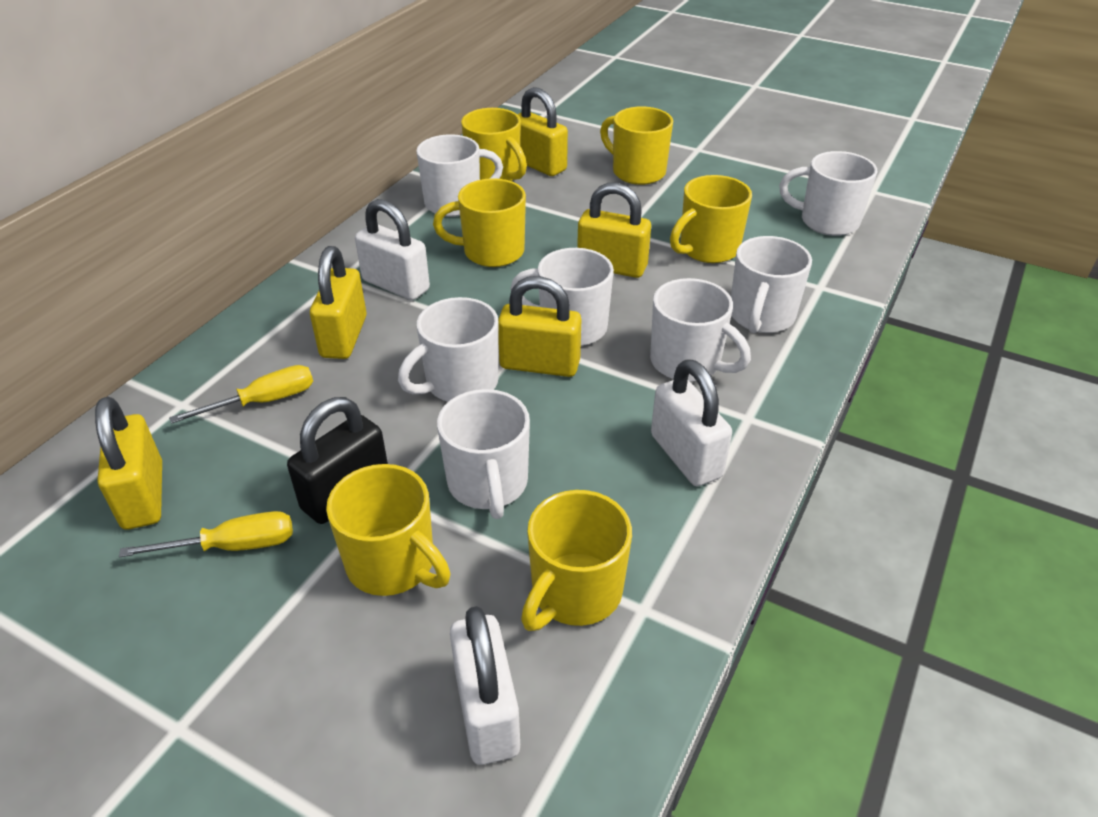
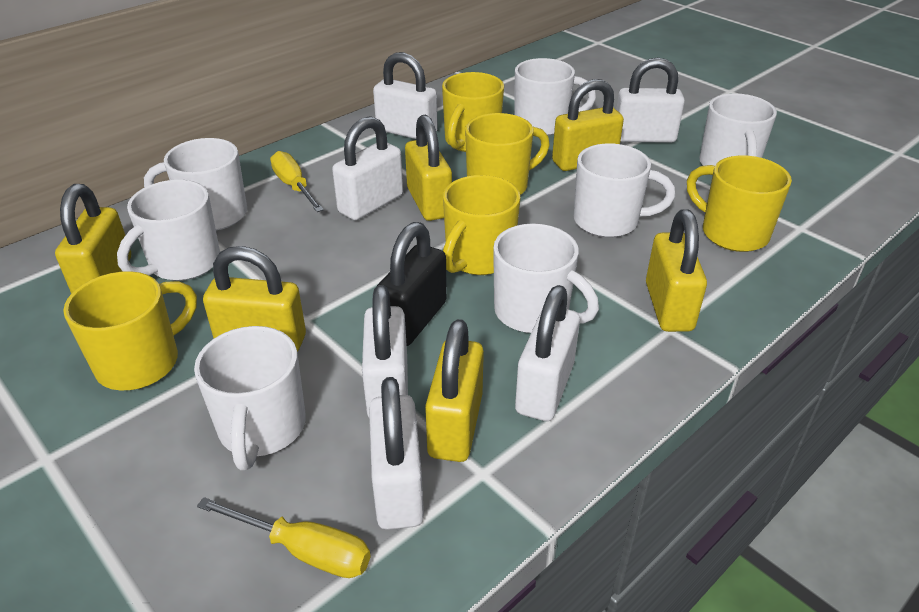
white padlock: 3 -> 6
yellow mug: 6 -> 5
yellow padlock: 5 -> 6

